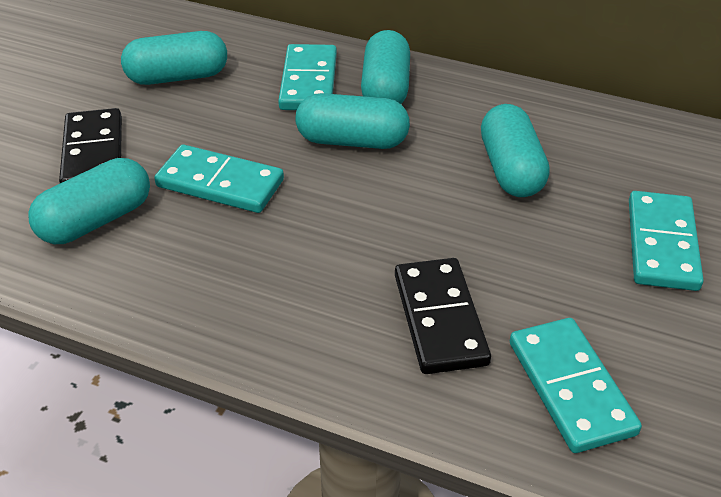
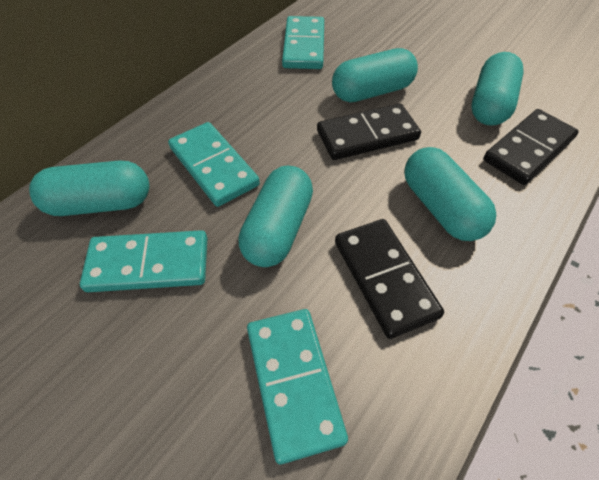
black domino: 2 -> 3

